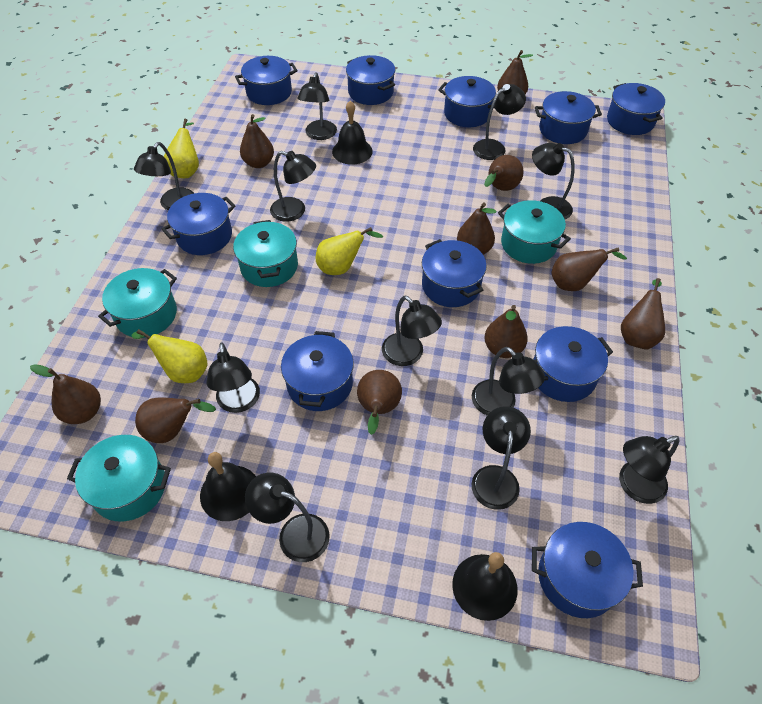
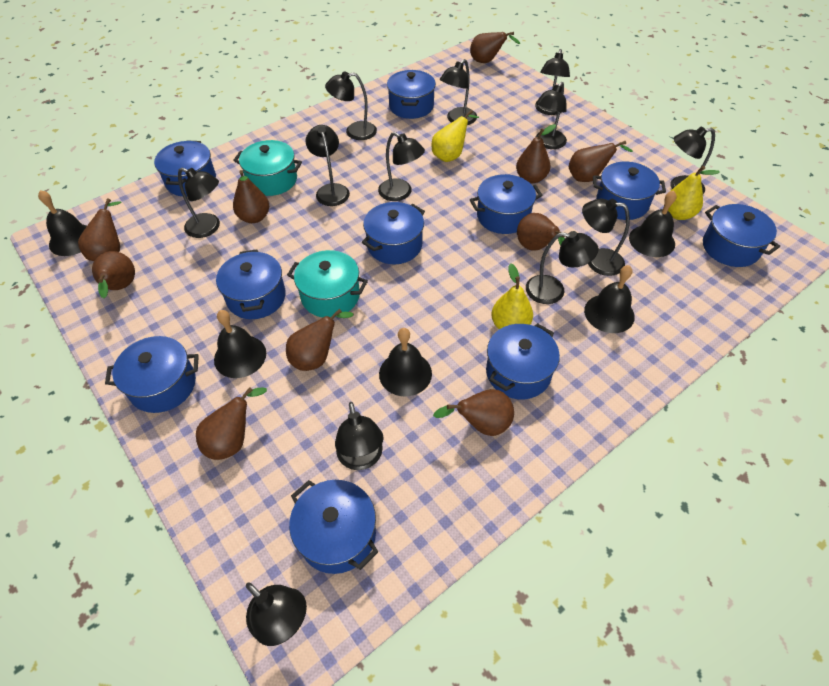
black bell: 3 -> 5
black lamp: 11 -> 12
turquoise pot: 4 -> 2

